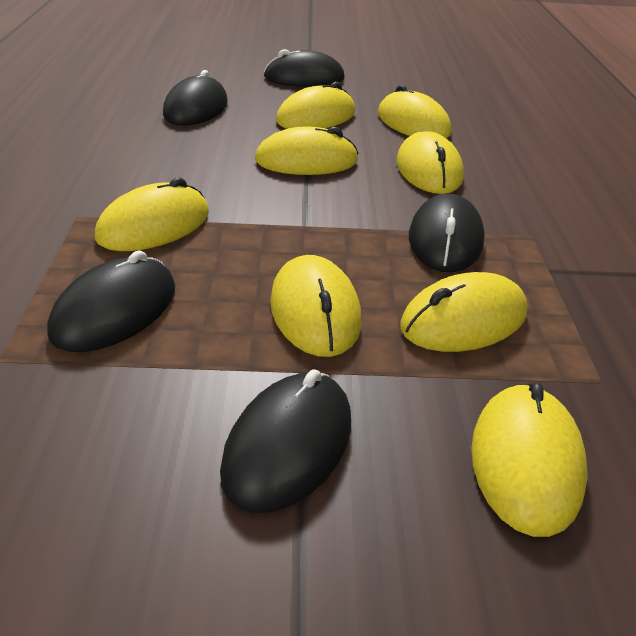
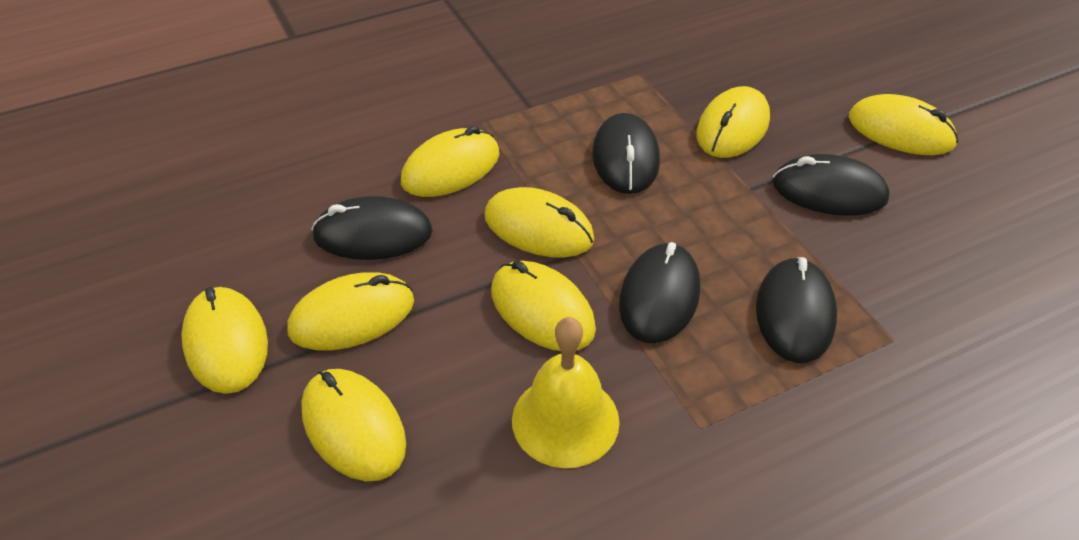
yellow bell: 0 -> 1

